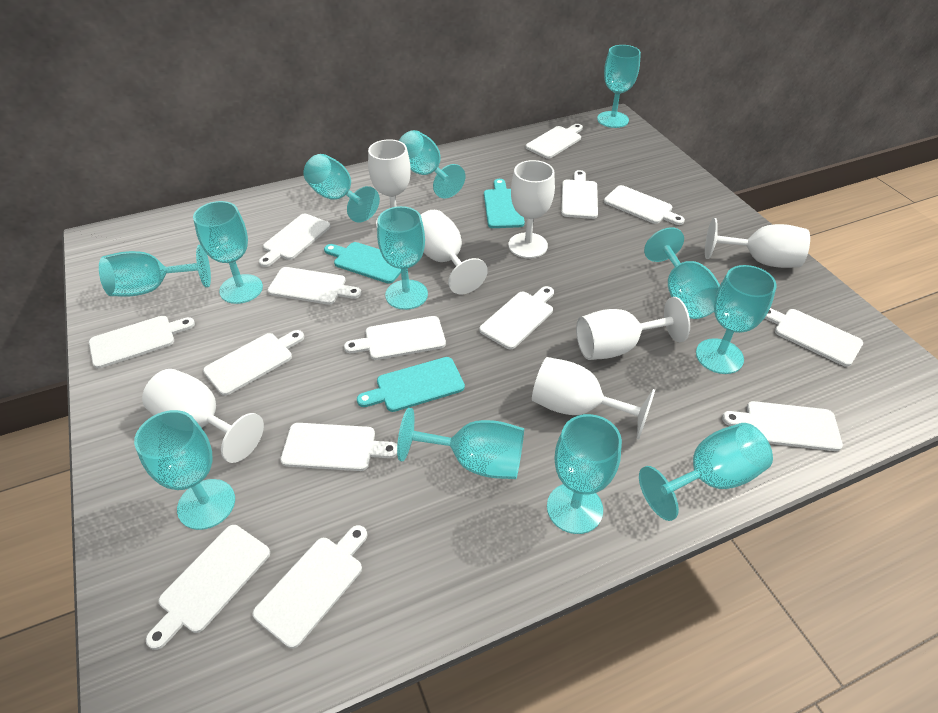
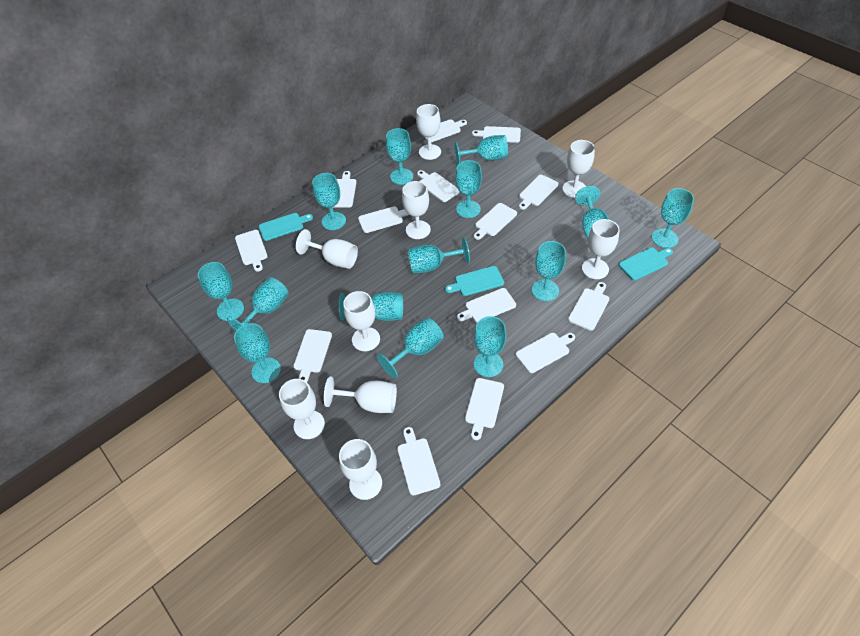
turquoise goblet: 12 -> 14
white goblet: 7 -> 9

